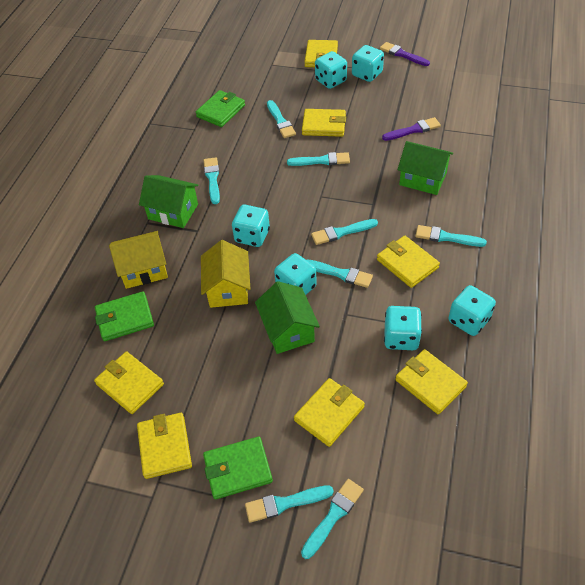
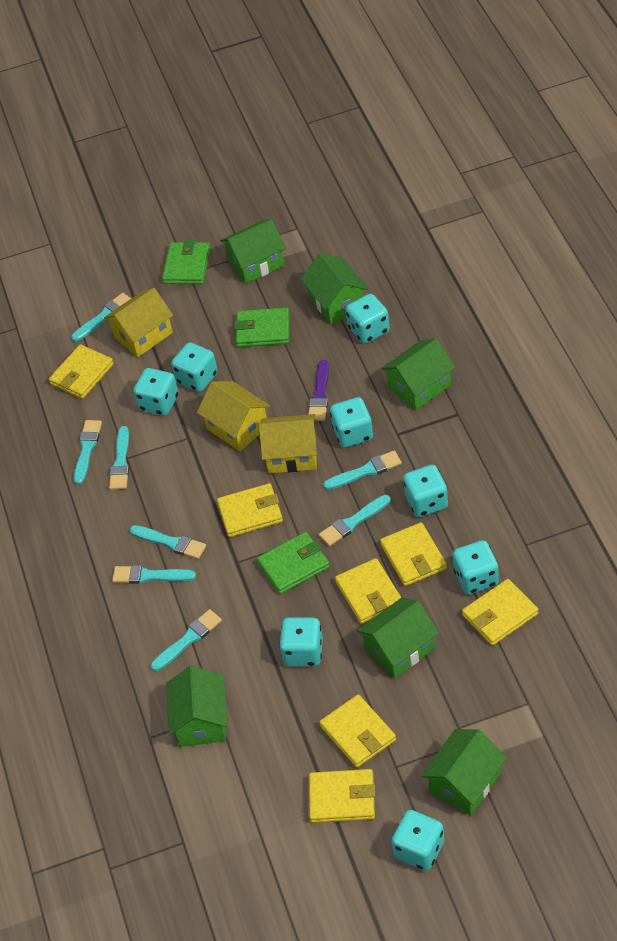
green house: 3 -> 6
purple brush: 2 -> 1
turquoise dice: 6 -> 8
yellow house: 2 -> 3

